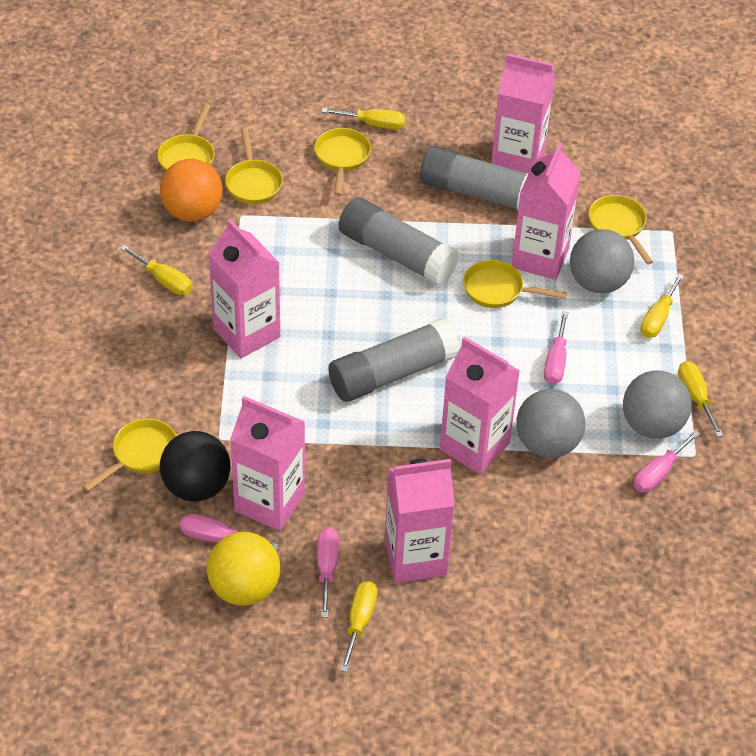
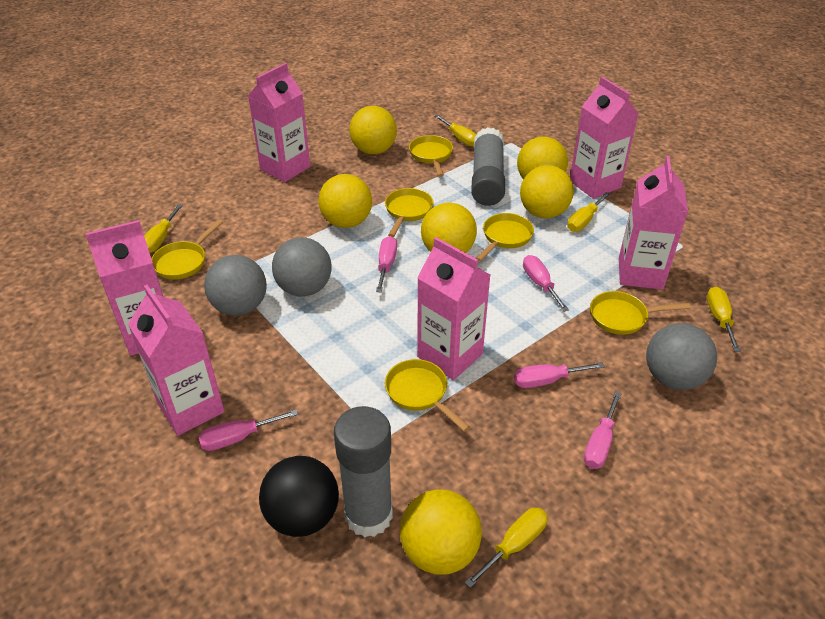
grey glue stick: 3 -> 2
orange ball: 1 -> 0
pink screwdriver: 4 -> 5
yellow ball: 1 -> 6

